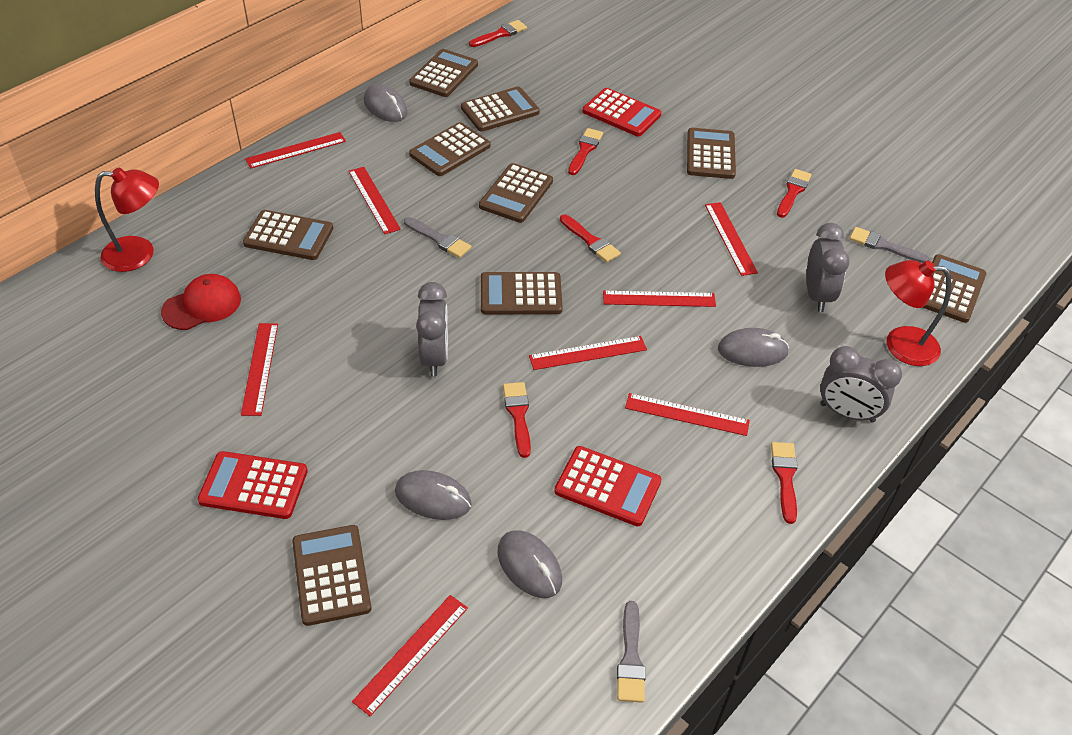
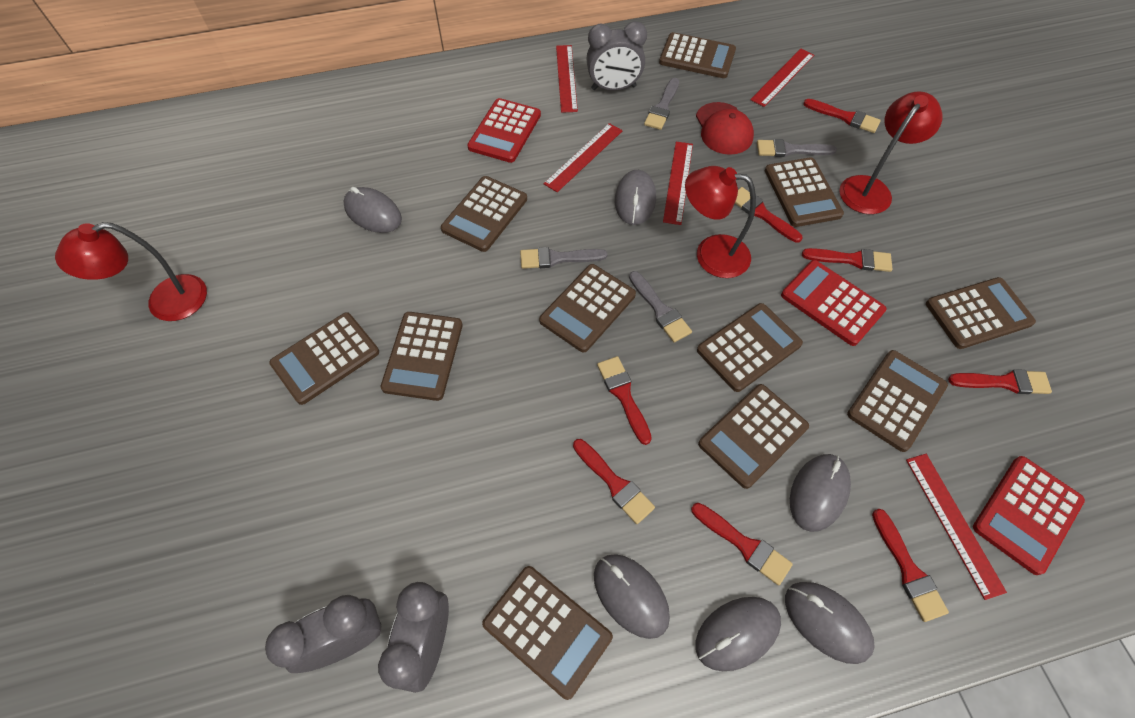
brown calculator: 9 -> 11
grey brush: 3 -> 4
grey mouse: 4 -> 6
red brush: 6 -> 8
red lamp: 2 -> 3
red ruler: 8 -> 5

